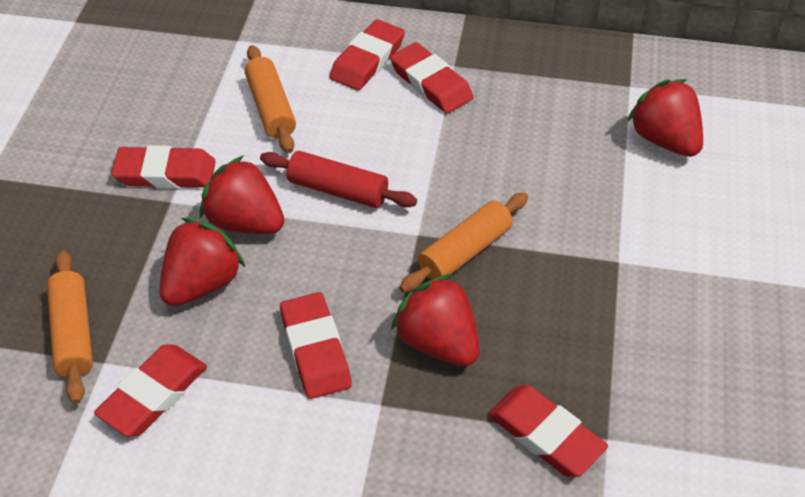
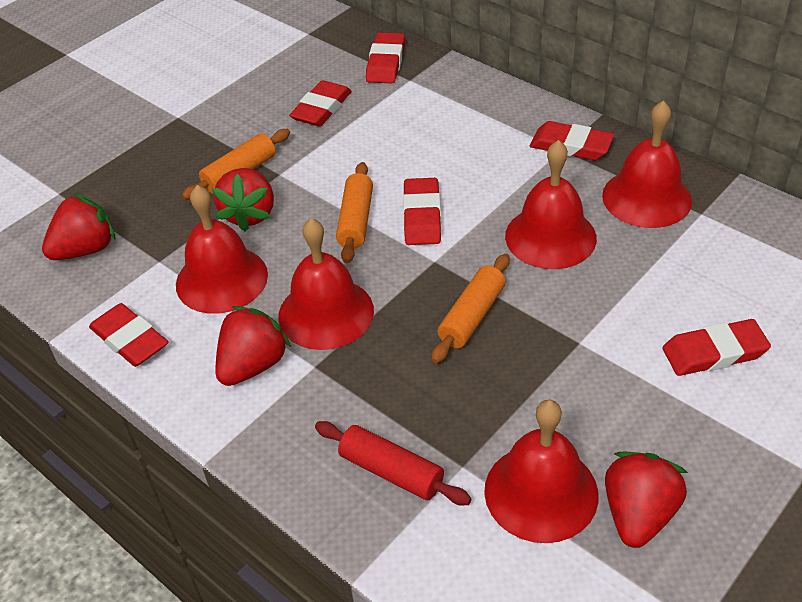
red bell: 0 -> 5

